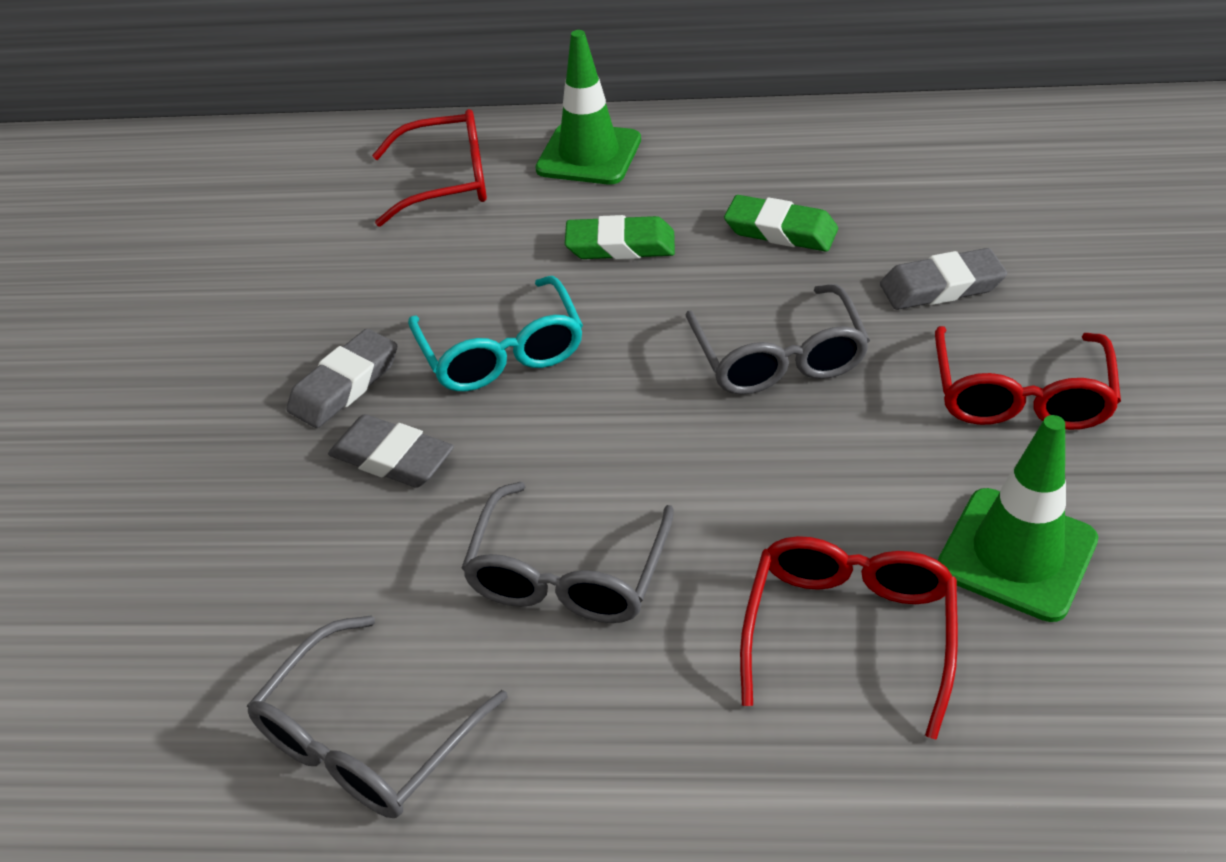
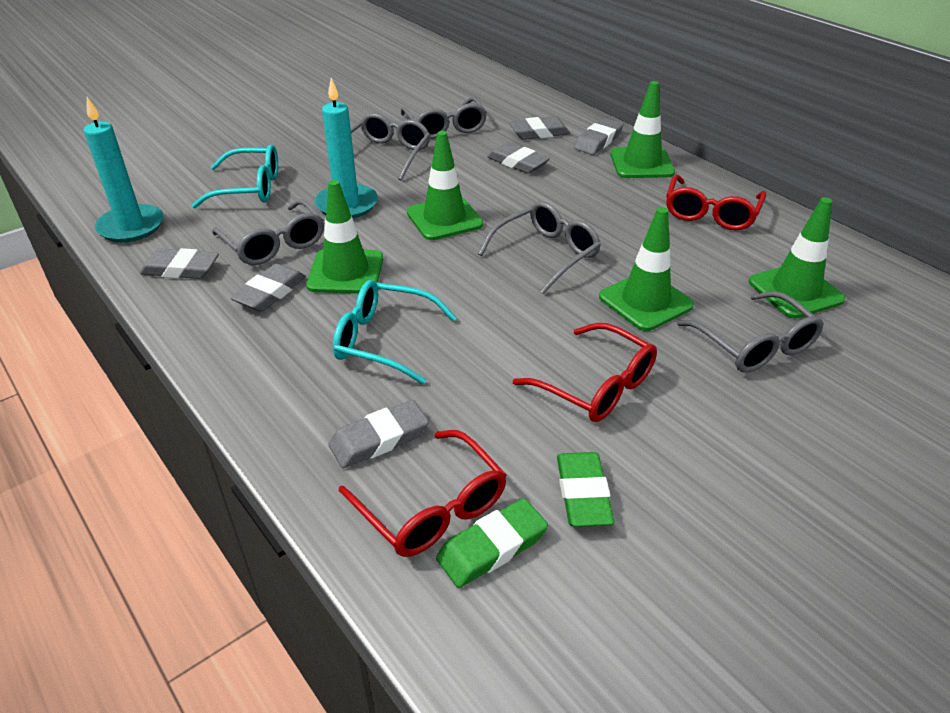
green traffic cone: 2 -> 5
grey eraser: 3 -> 6
grey glasses: 3 -> 5
turquoise candle: 0 -> 2
turquoise glasses: 1 -> 2

